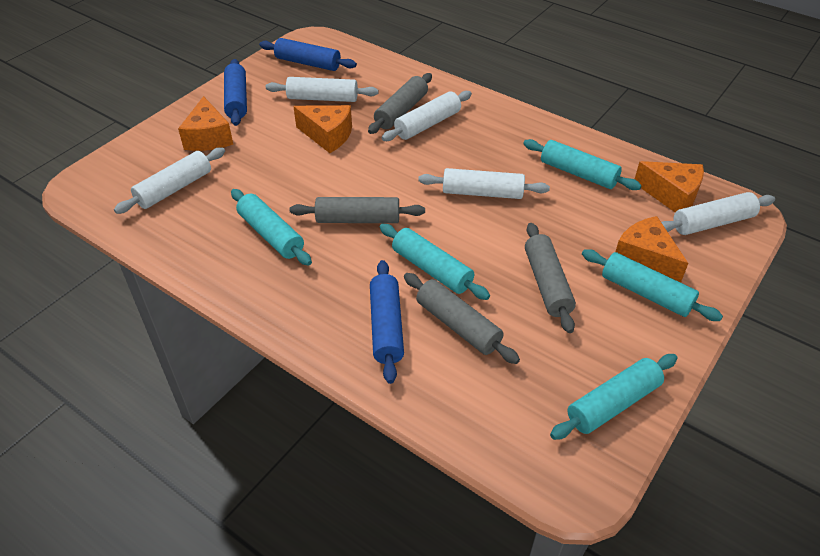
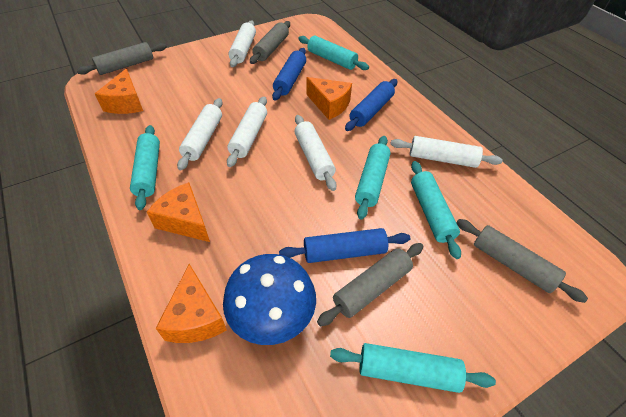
blue mushroom: 0 -> 1

